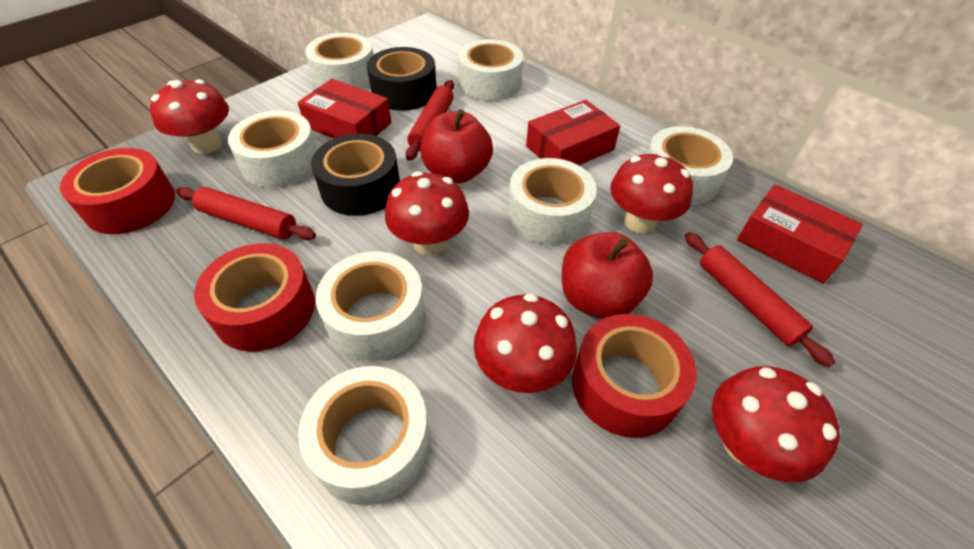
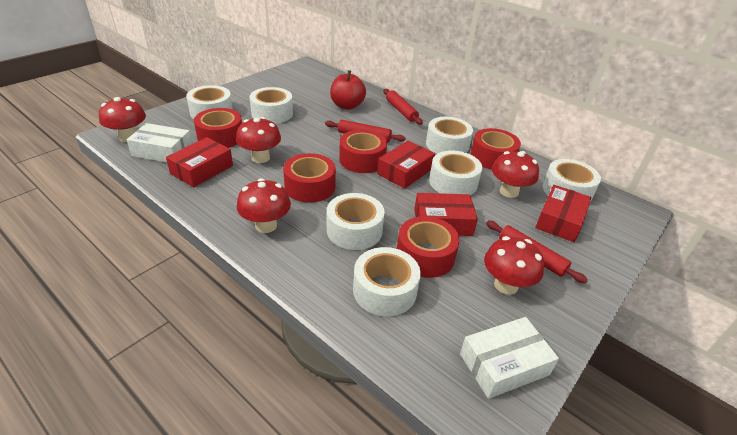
black tape: 2 -> 0
red apple: 2 -> 1
red box: 3 -> 4
red tape: 3 -> 5
white box: 0 -> 2

